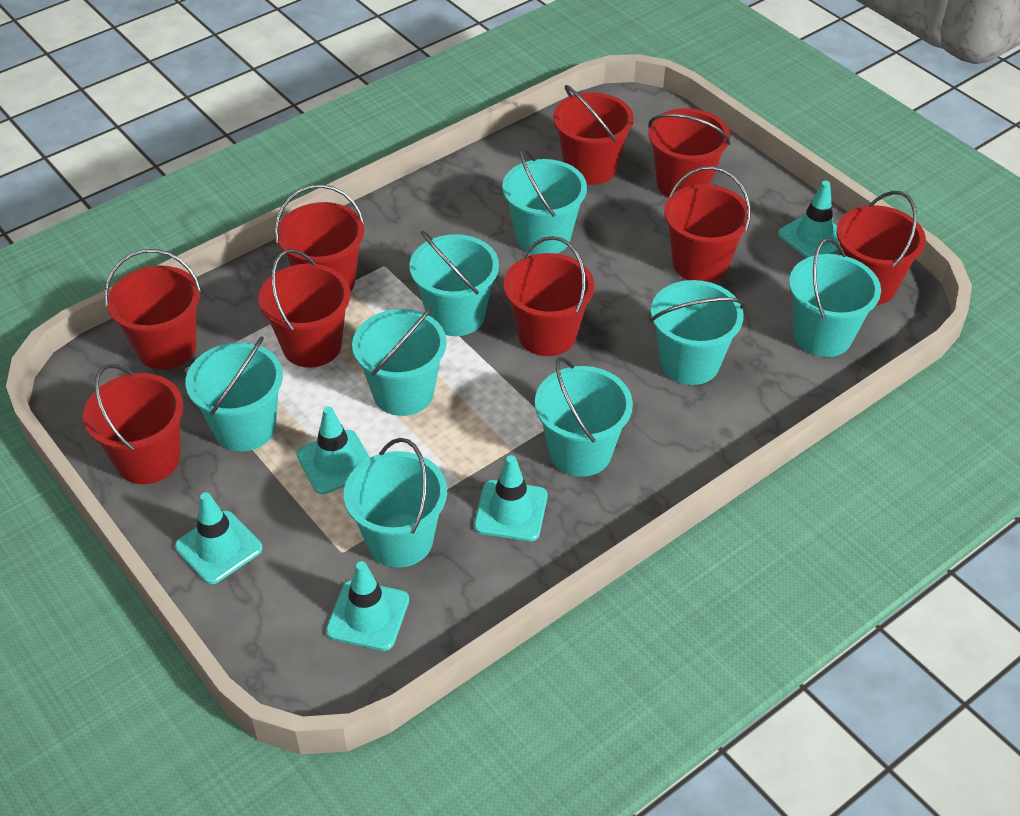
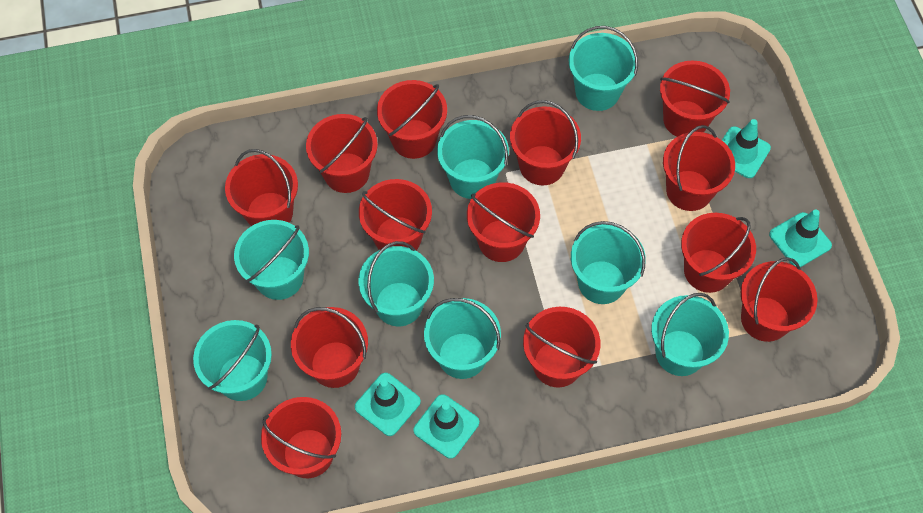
red bucket: 9 -> 13
turquoise traffic cone: 5 -> 4

